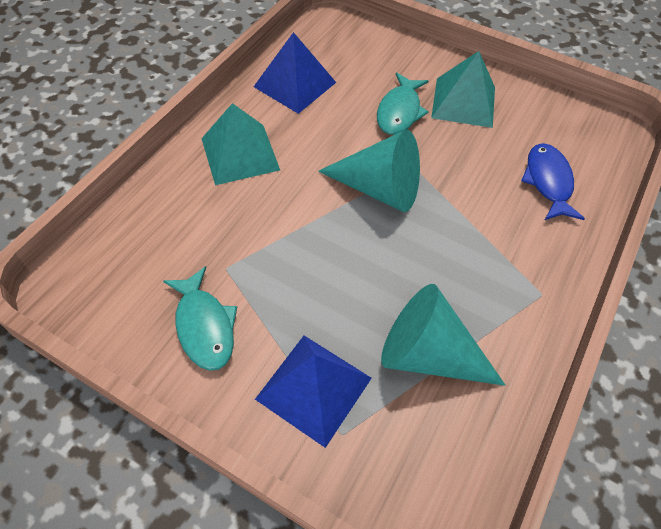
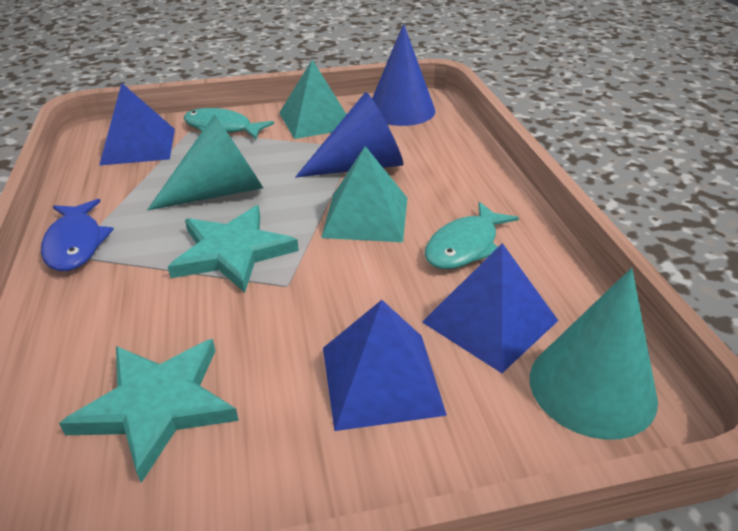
blue cone: 0 -> 2
blue pyramid: 2 -> 3
turquoise star: 0 -> 2

